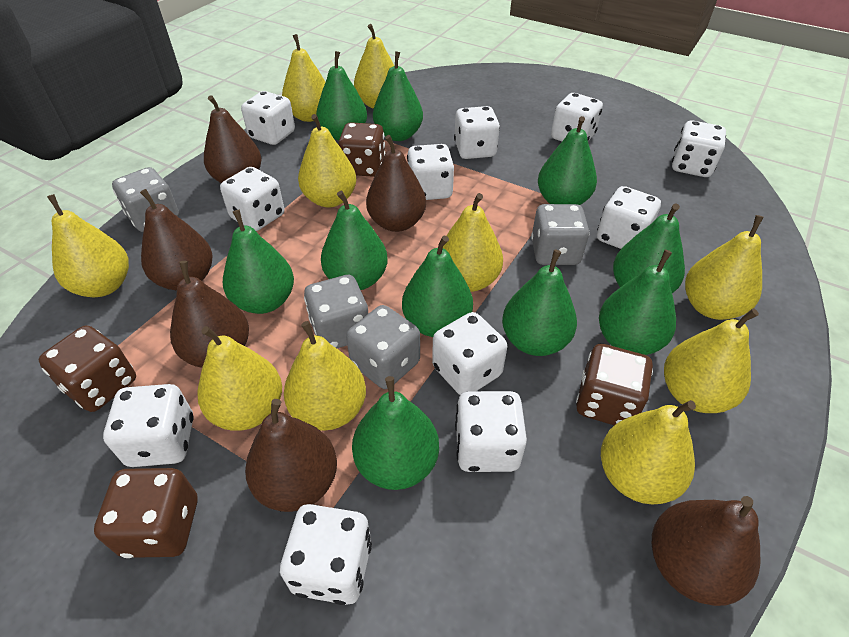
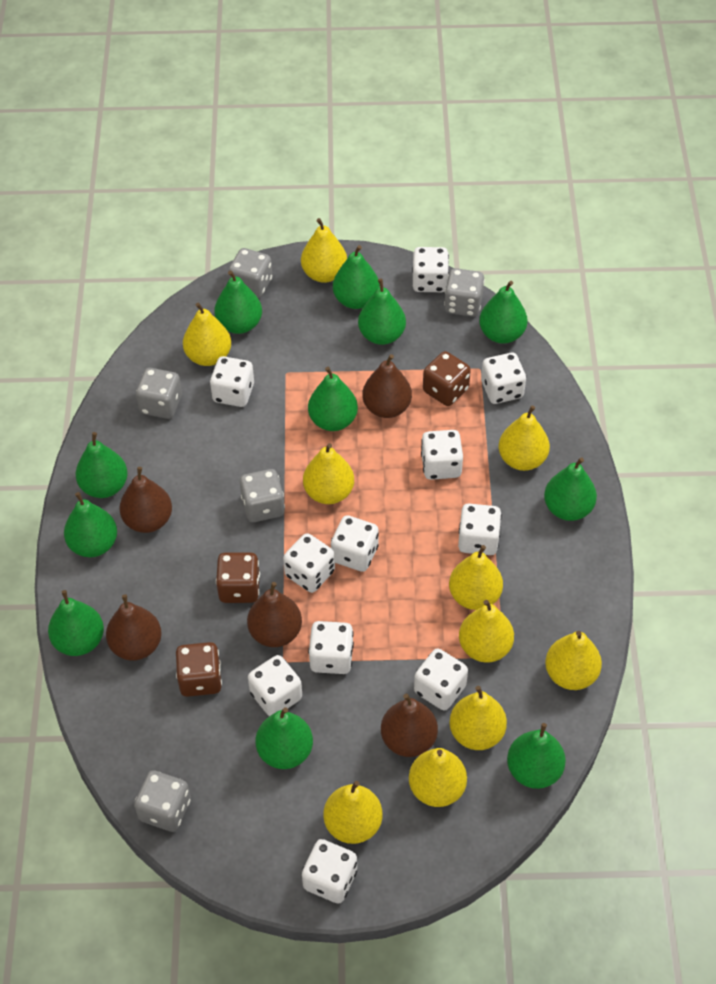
brown dice: 4 -> 3
brown pear: 6 -> 5
green pear: 10 -> 11
grey dice: 4 -> 5

